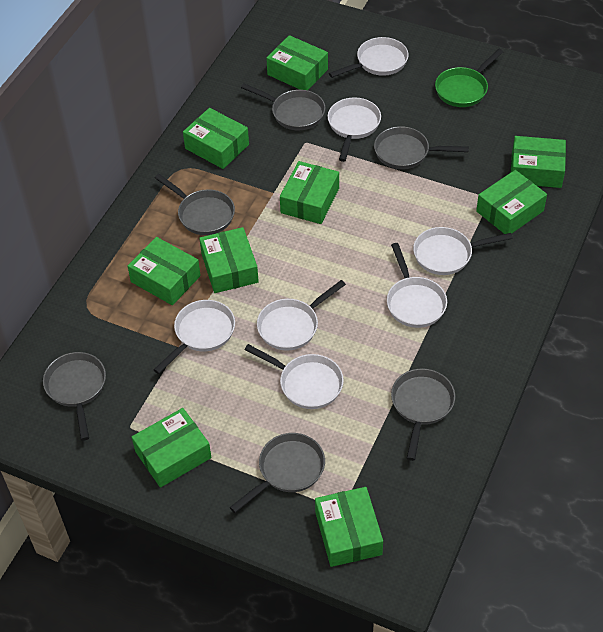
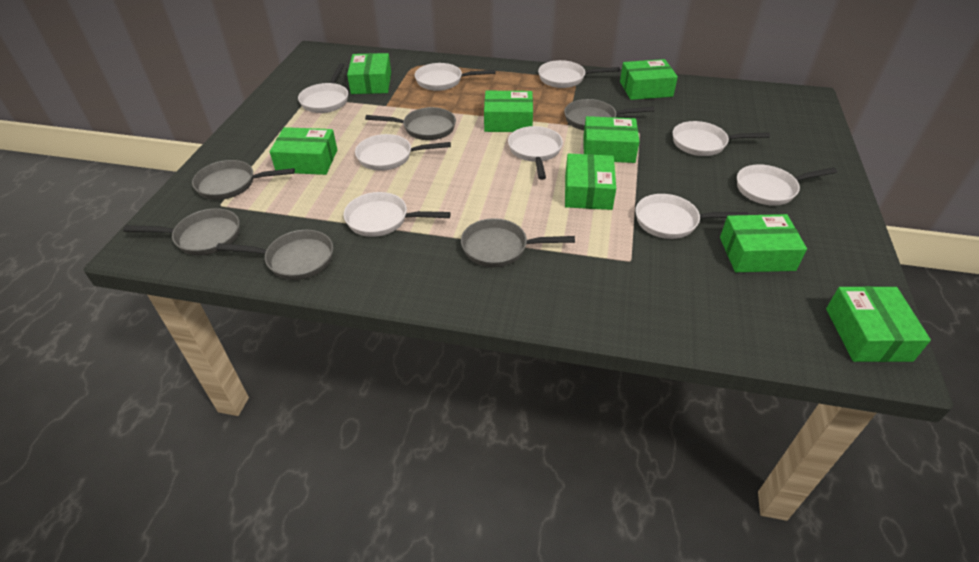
green box: 9 -> 8
green pan: 1 -> 0
white pan: 7 -> 9

